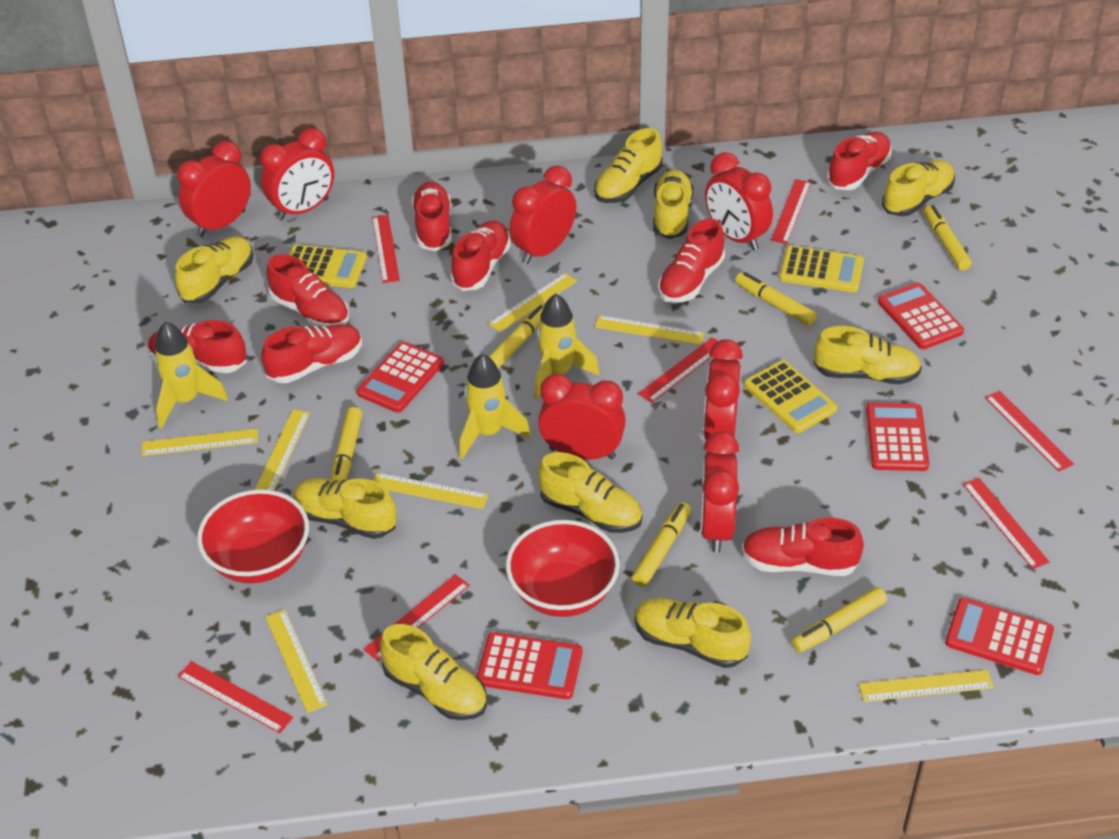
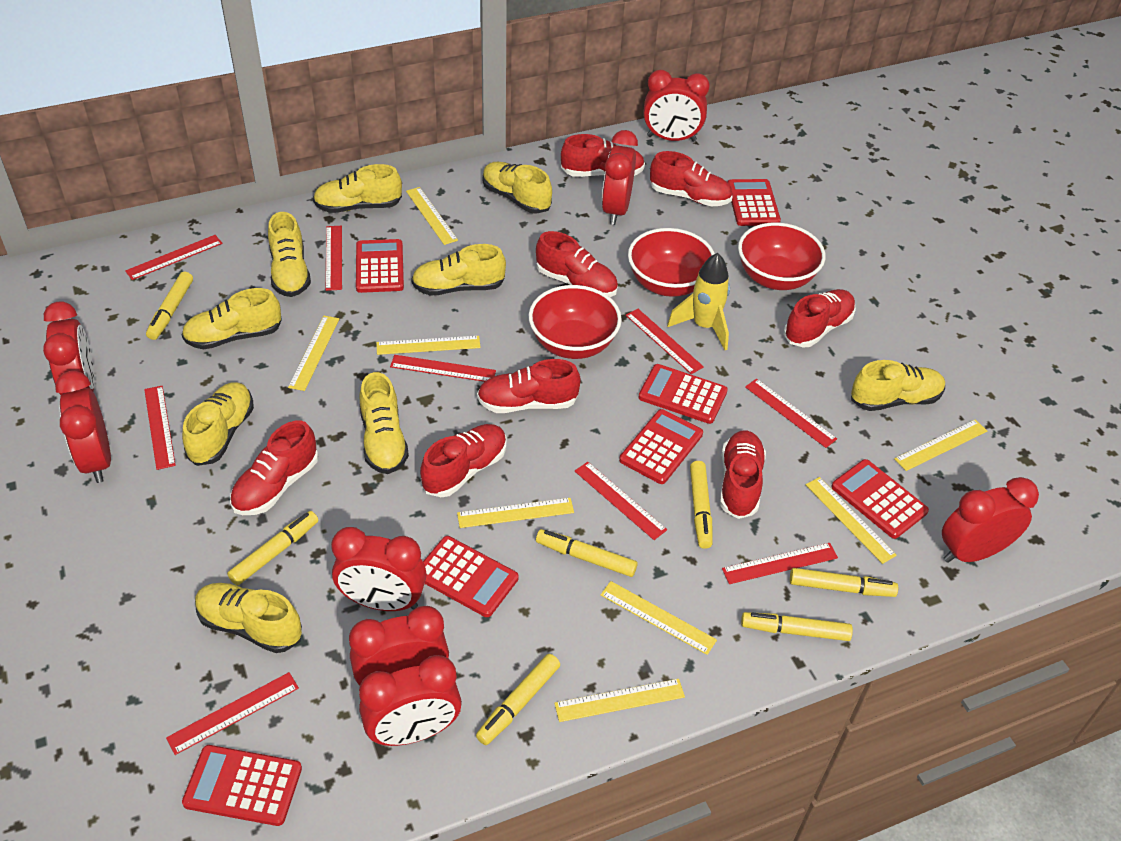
red bowl: 2 -> 3
red calculator: 5 -> 7
red clock: 7 -> 8
red ruler: 7 -> 9
yellow calculator: 3 -> 0
yellow marker: 6 -> 7
yellow rocket: 3 -> 1
yellow ruler: 7 -> 8

